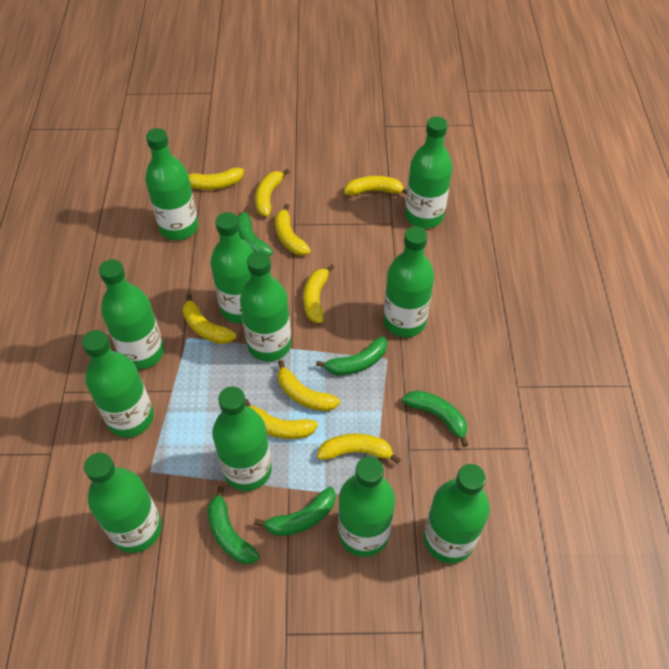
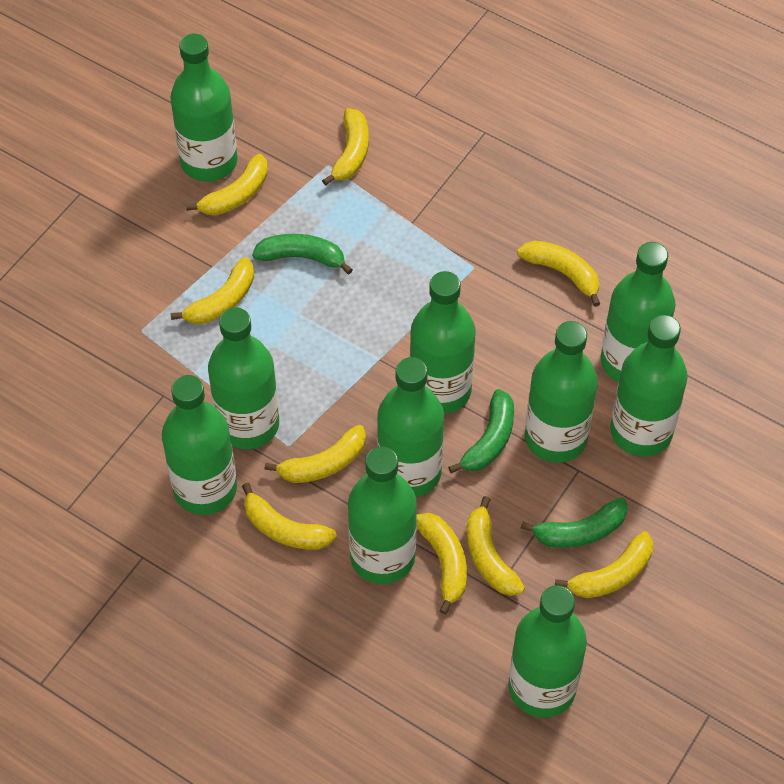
green banana: 5 -> 3
green bottle: 11 -> 10

